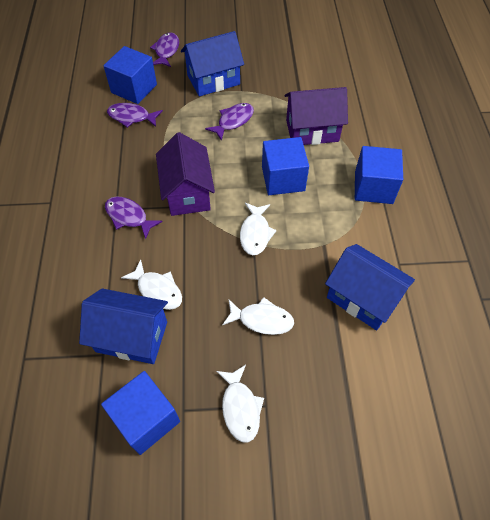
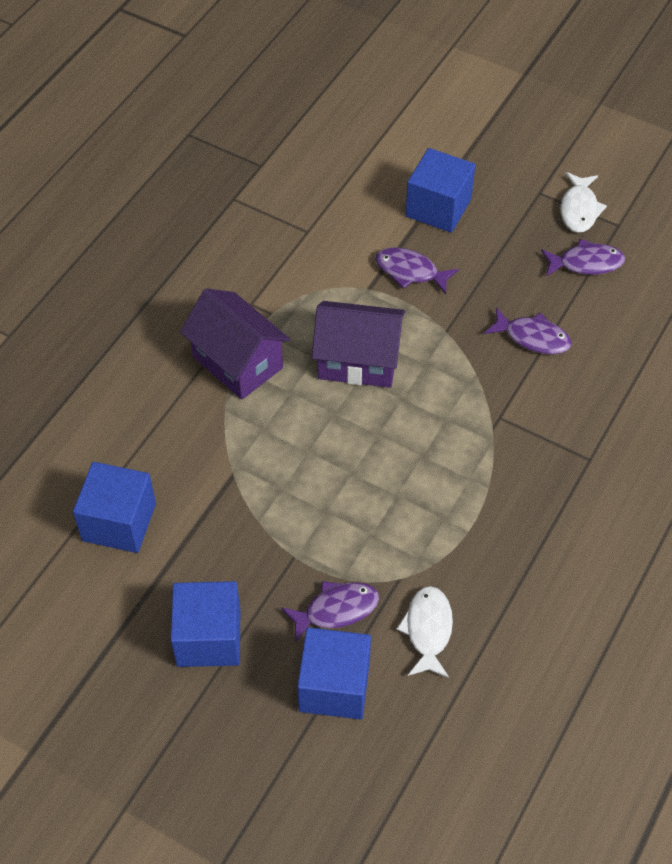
blue house: 3 -> 0
white fish: 4 -> 2

